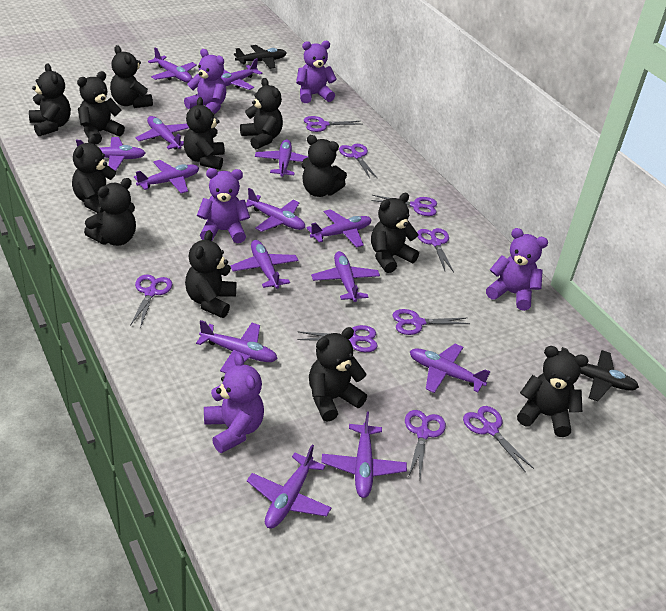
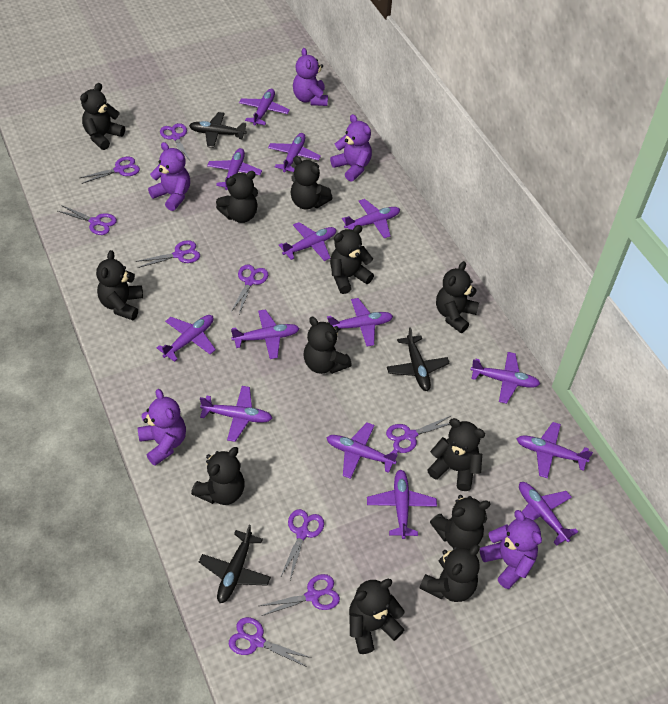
black plane: 2 -> 3

